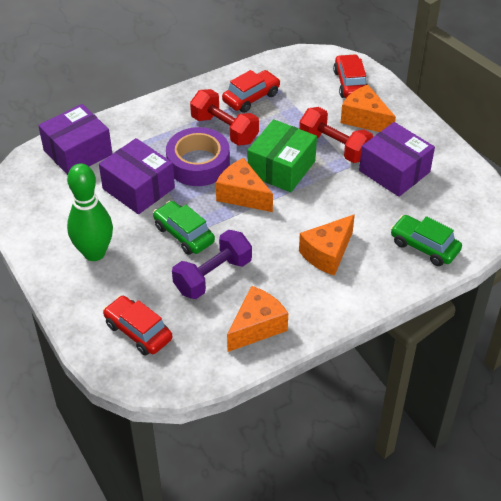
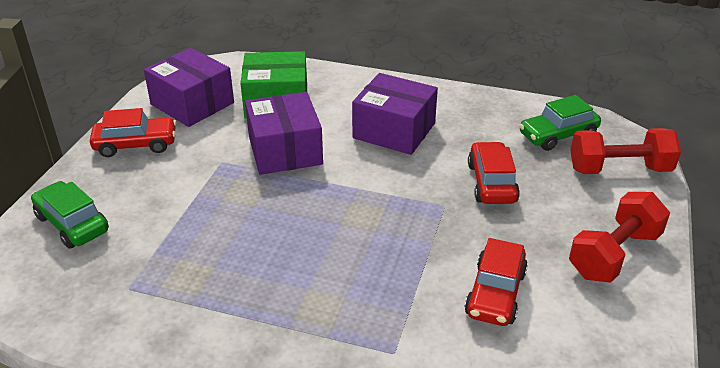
green bowling pin: 1 -> 0
orange cheese: 4 -> 0
purple dumbbell: 1 -> 0
purple tape: 1 -> 0

